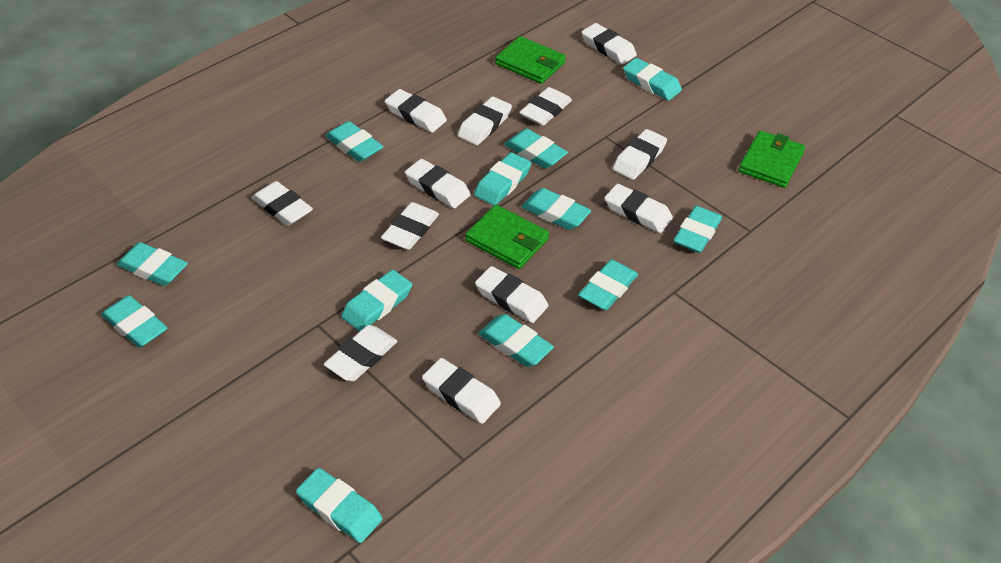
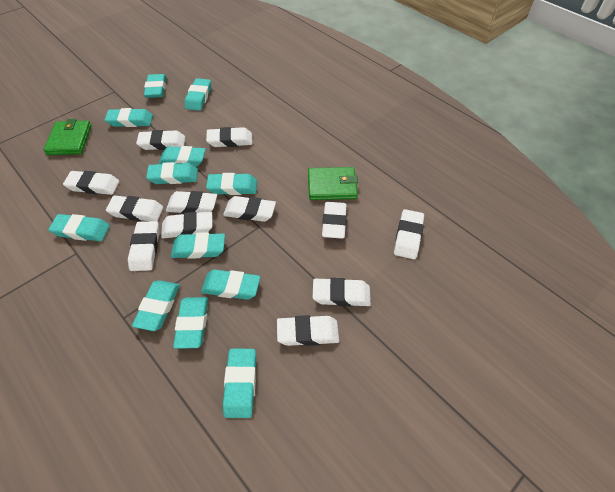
green wallet: 3 -> 2

